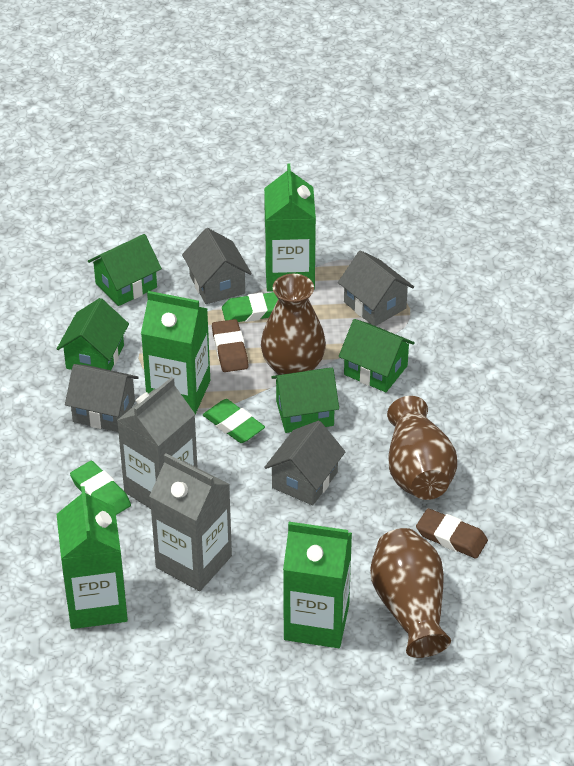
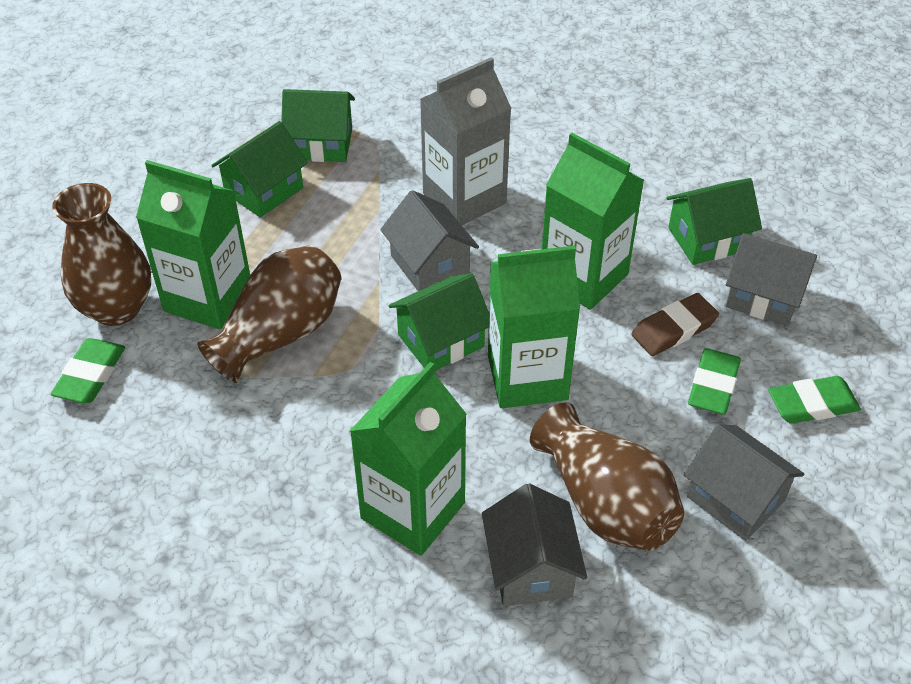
brown eraser: 2 -> 1
grey carton: 2 -> 1

